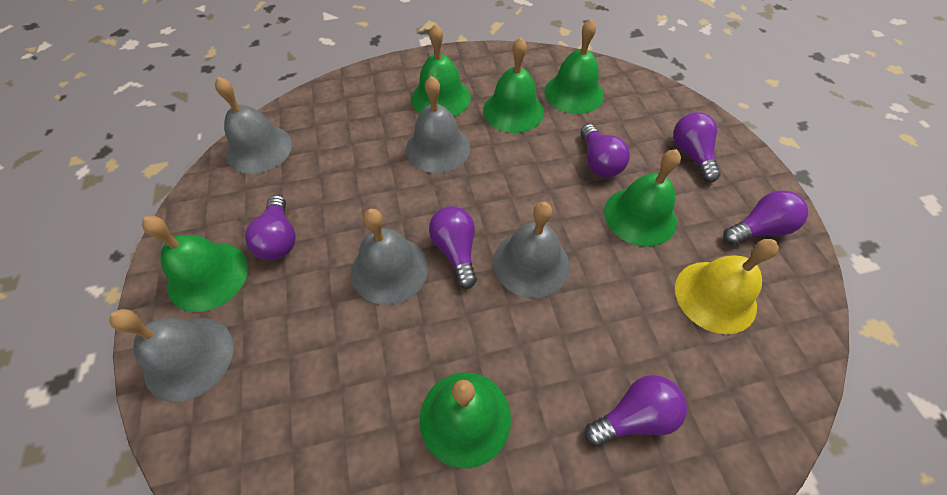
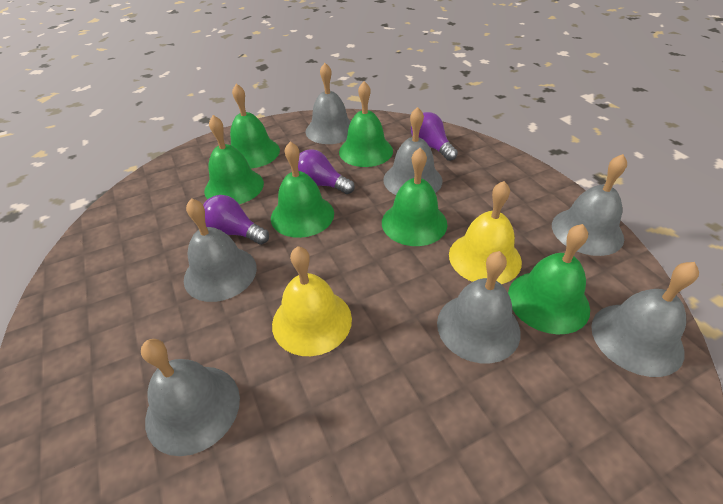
grey bell: 5 -> 7
purple light bulb: 6 -> 3
yellow bell: 1 -> 2

